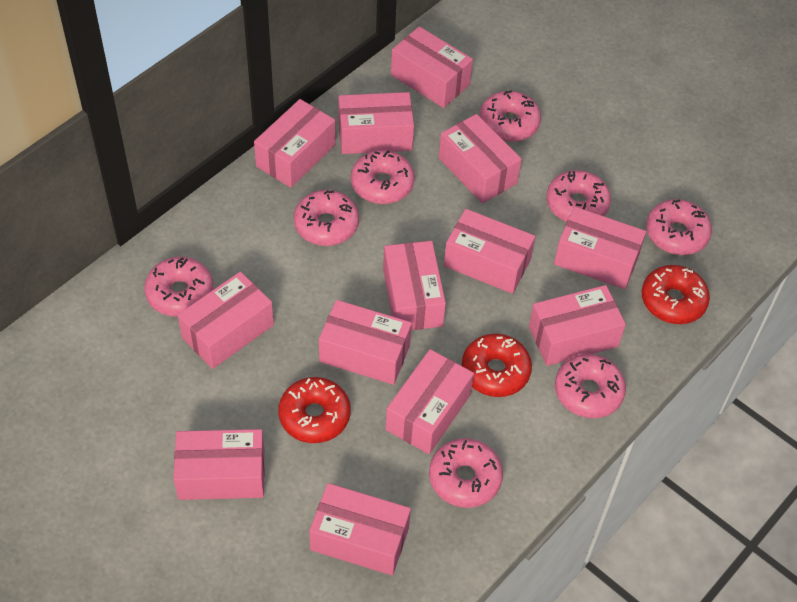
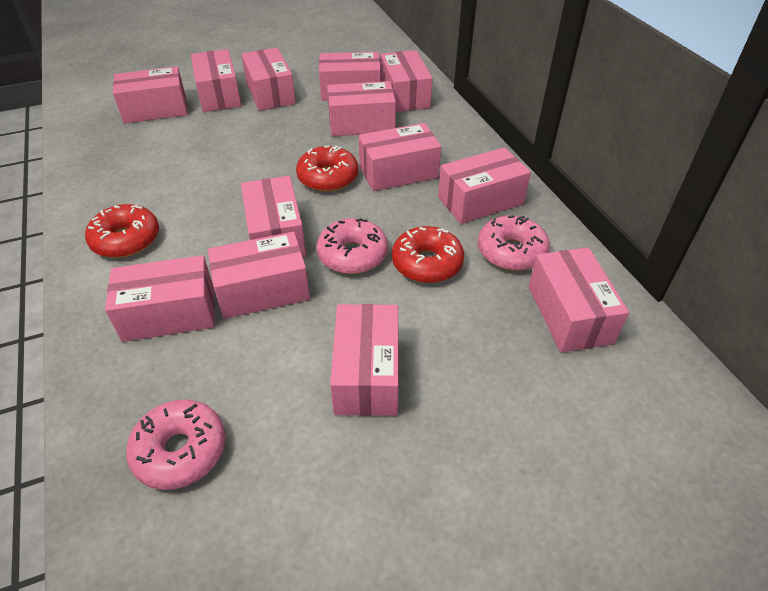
pink donut: 8 -> 3

